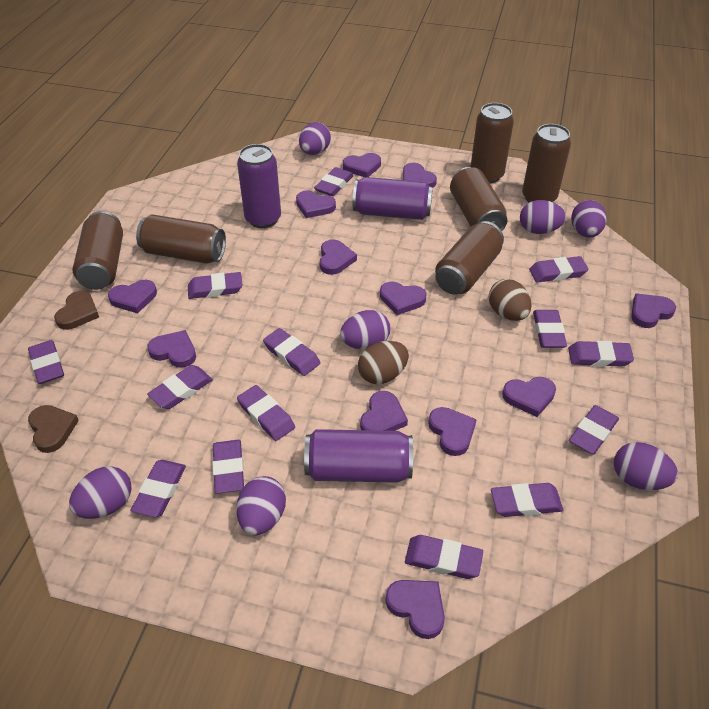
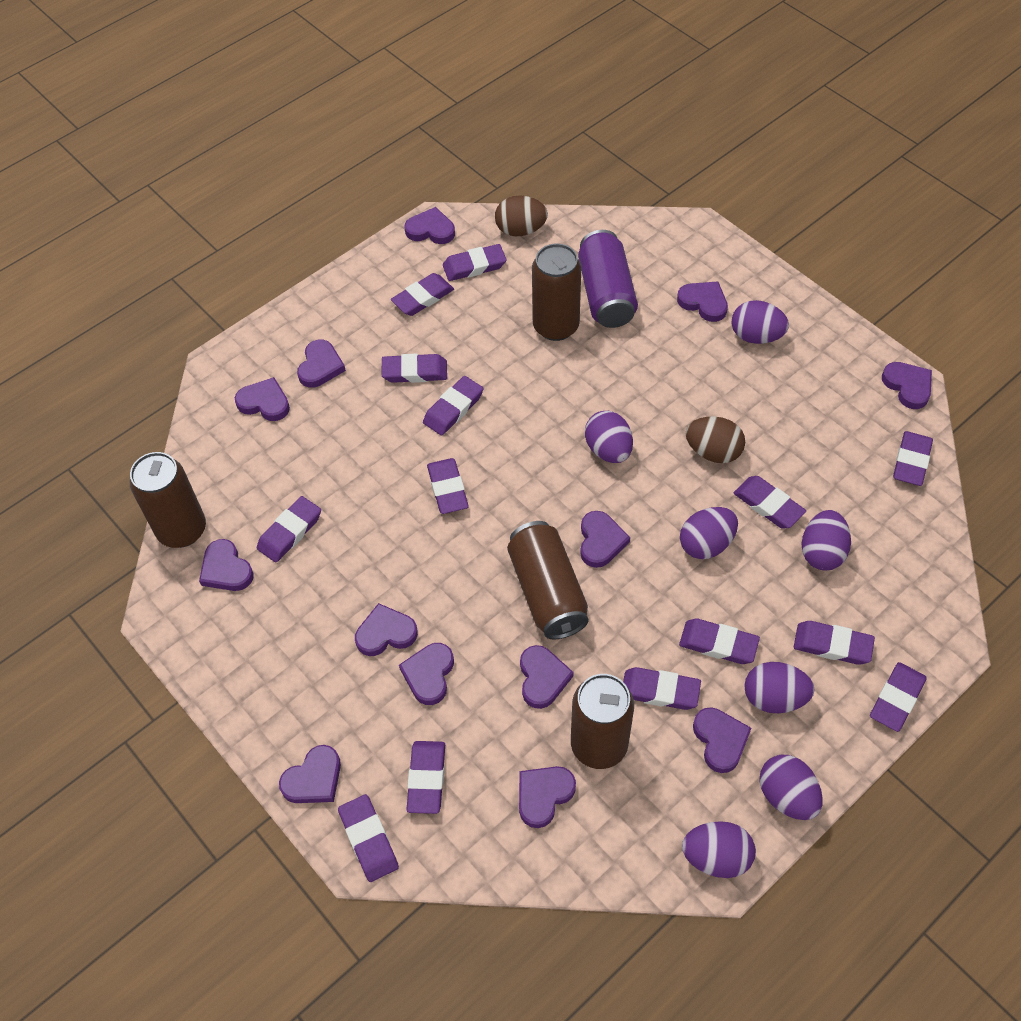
brown can: 6 -> 4
brown heart: 2 -> 0
purple can: 3 -> 1
purple heart: 12 -> 13

